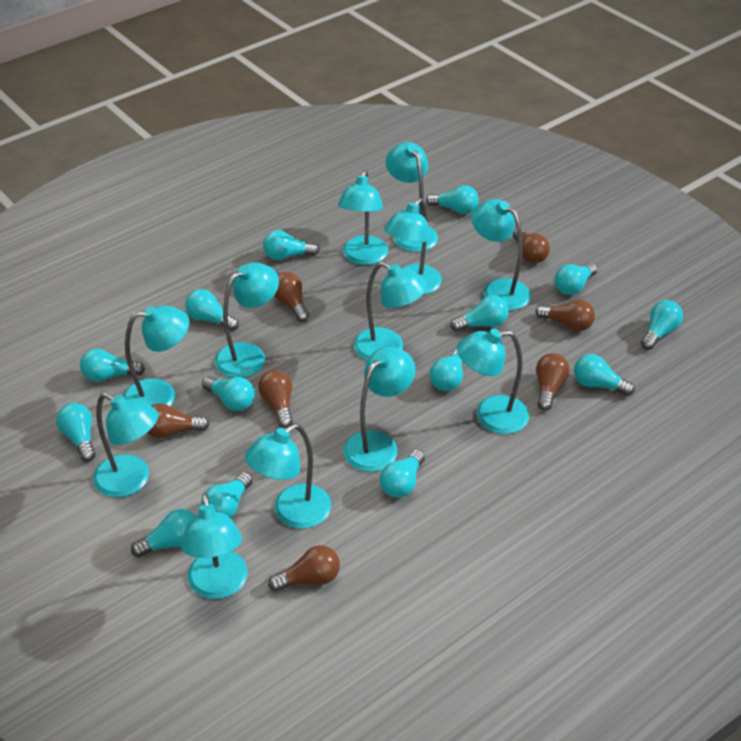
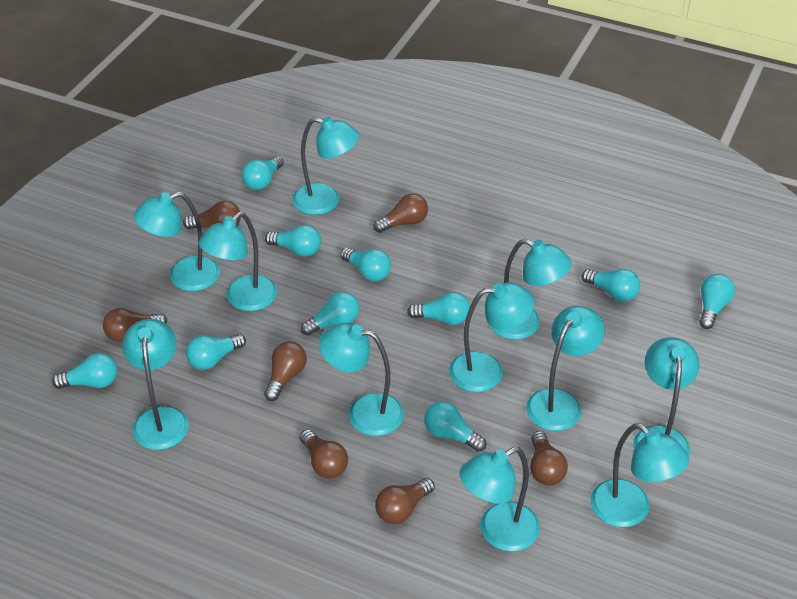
turquoise lamp: 12 -> 11
turquoise light bulb: 14 -> 10

